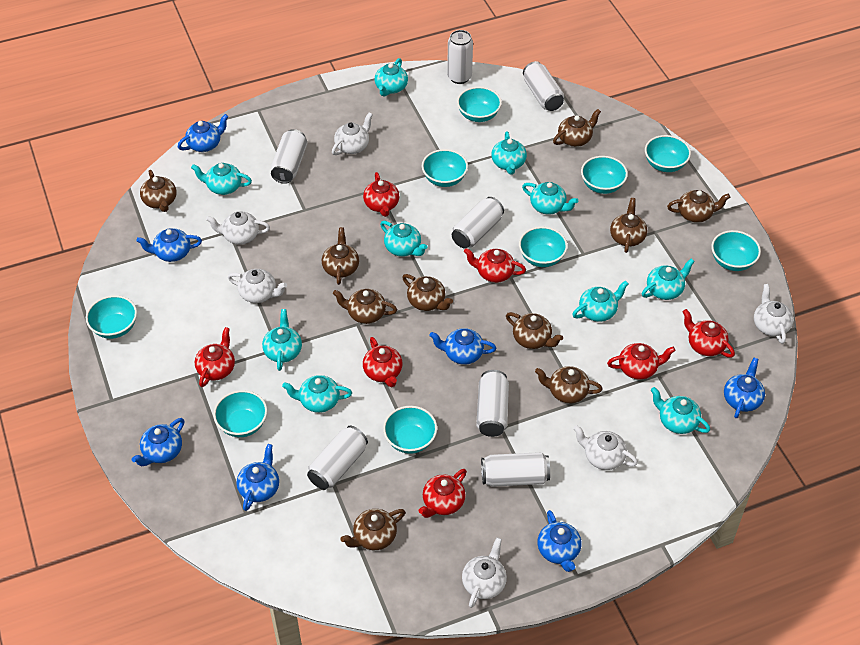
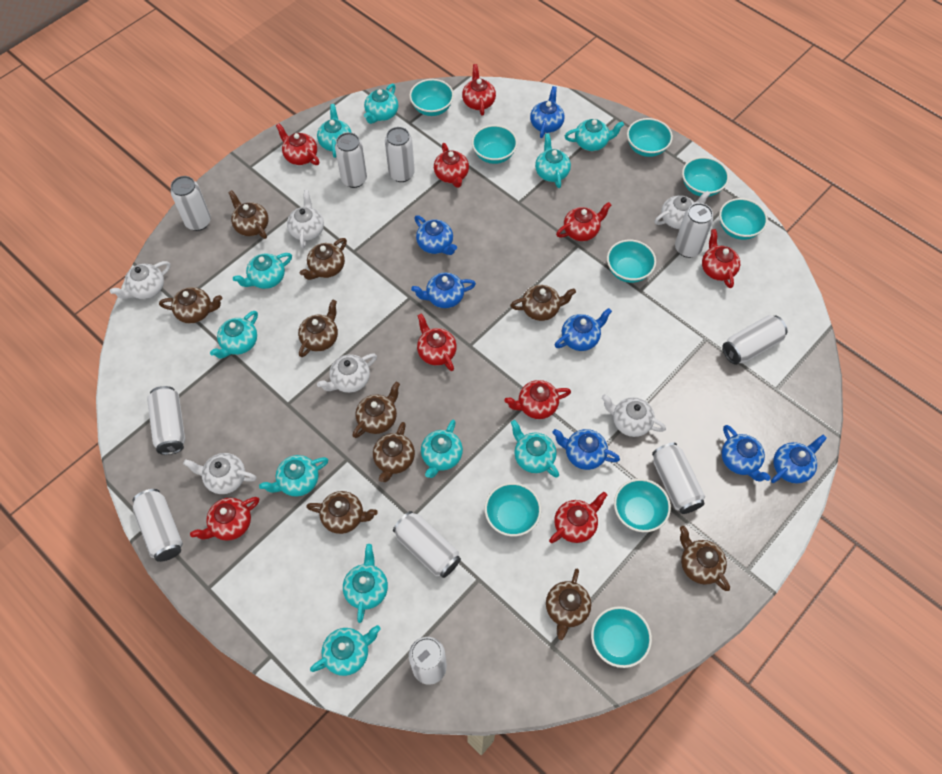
red teapot: 7 -> 9
turquoise teapot: 10 -> 11
white can: 7 -> 10

